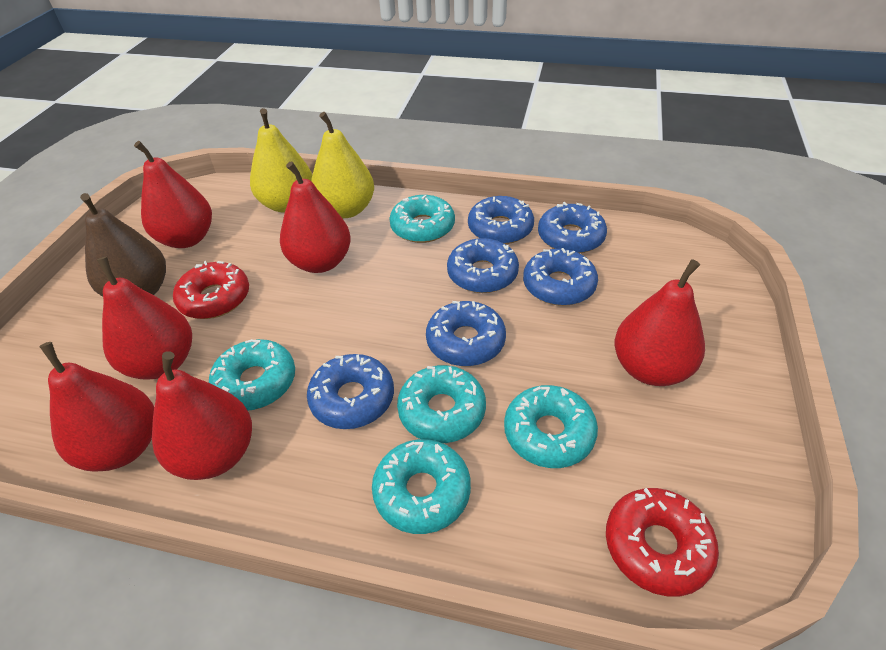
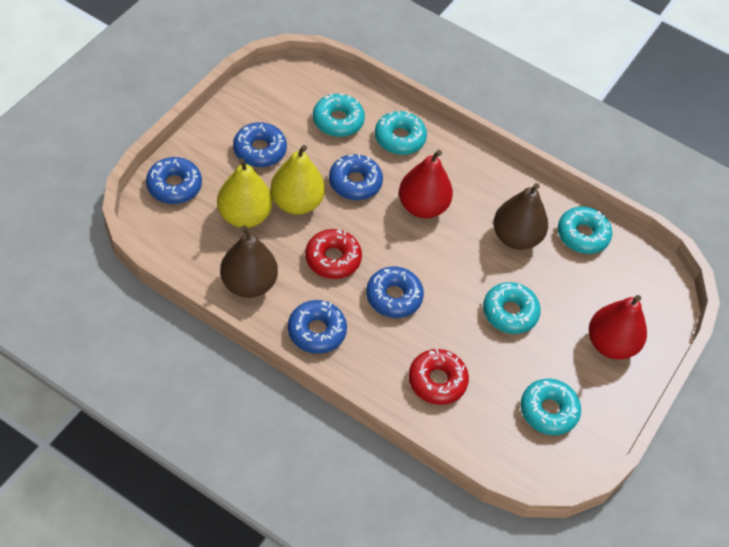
blue donut: 6 -> 5
brown pear: 1 -> 2
red pear: 6 -> 2

